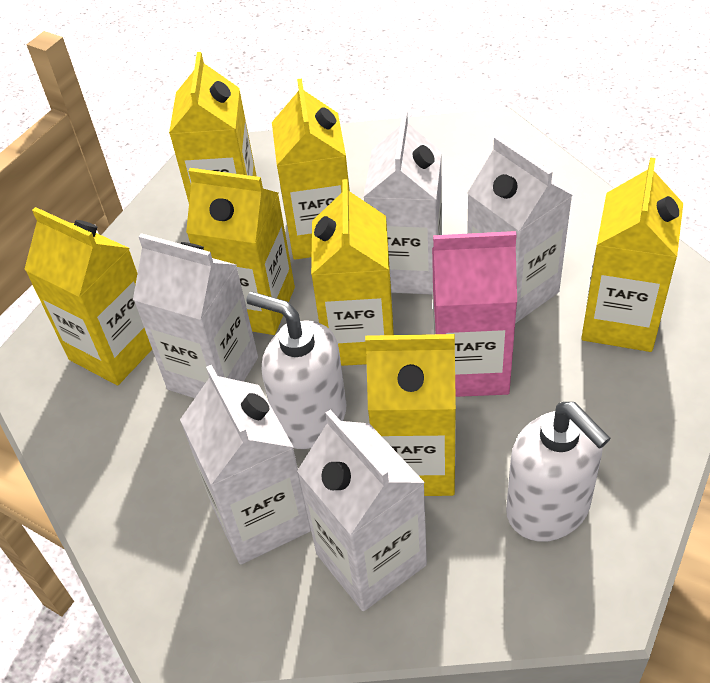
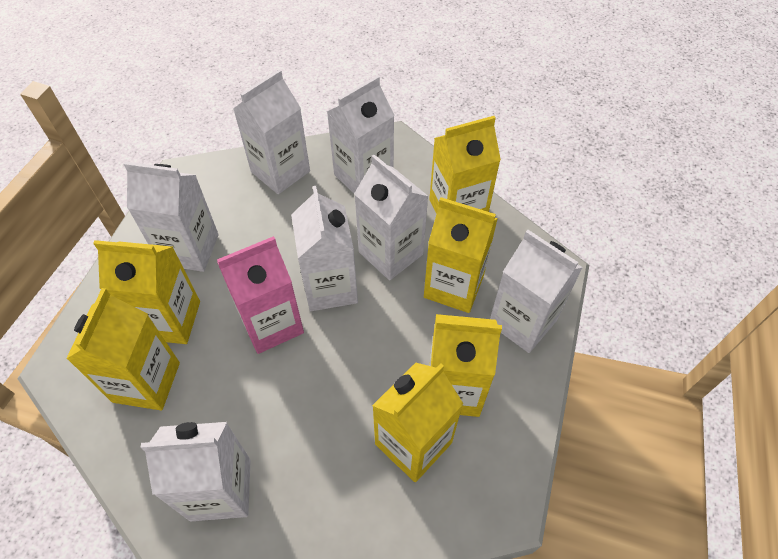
white carton: 5 -> 7
white soap dispenser: 2 -> 0
yellow carton: 7 -> 6

